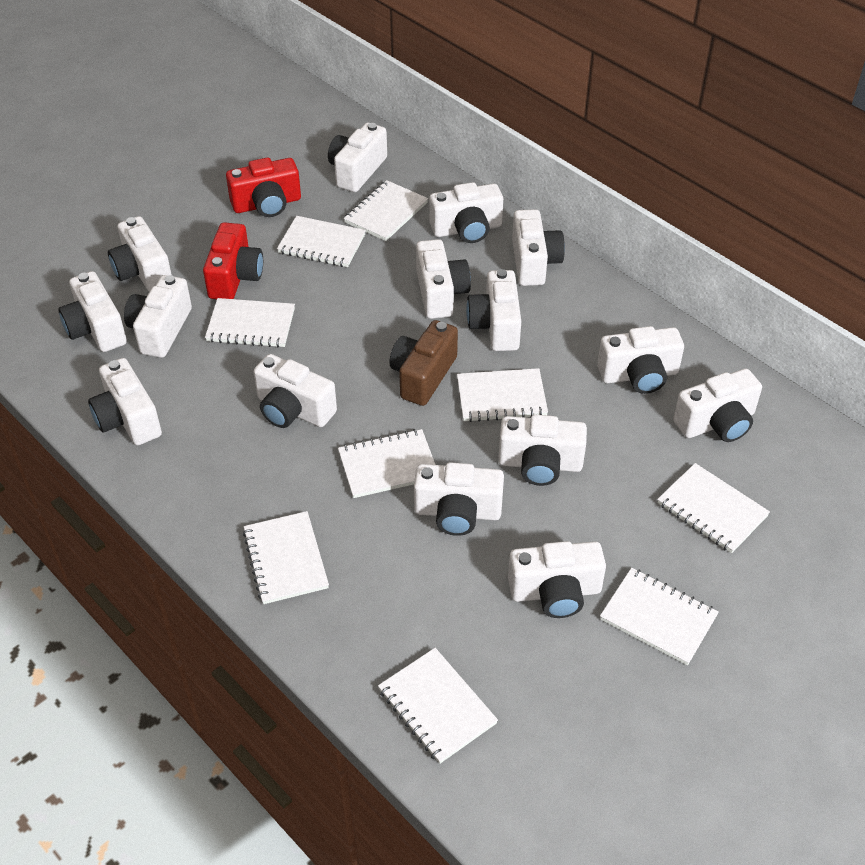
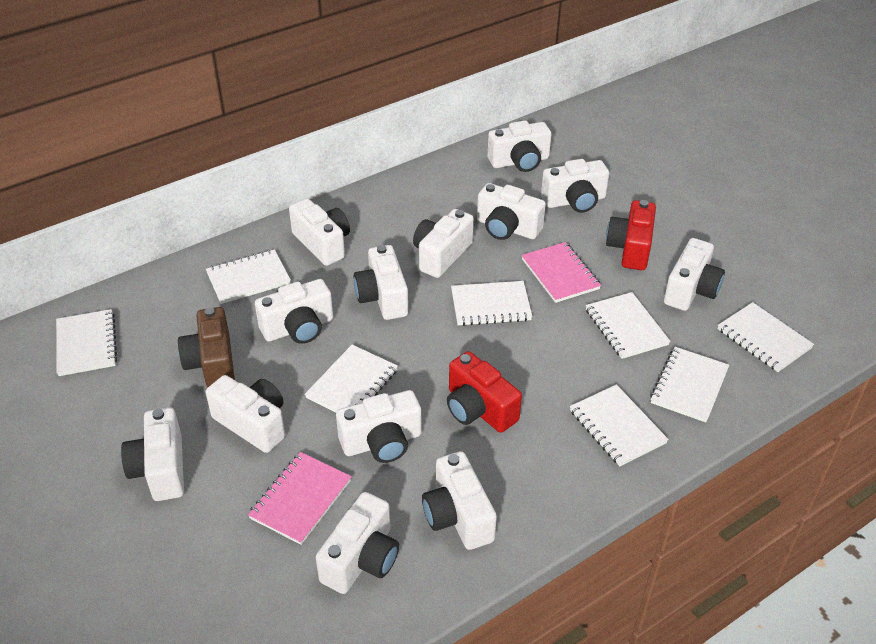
pink notebook: 0 -> 2
white camera: 15 -> 13
white notebook: 9 -> 8

